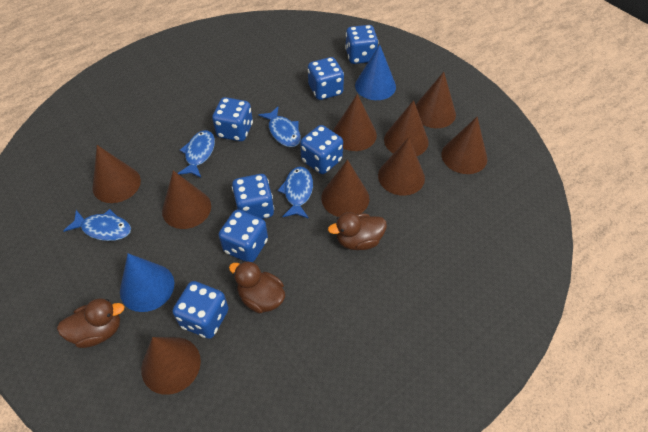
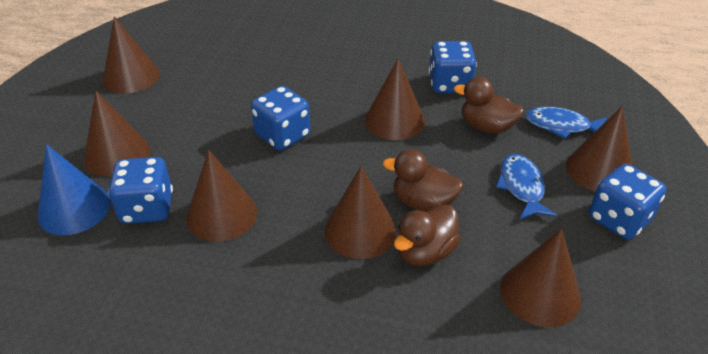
blue cone: 2 -> 1
blue dice: 7 -> 4
blue fish: 4 -> 2
brown cone: 9 -> 7

